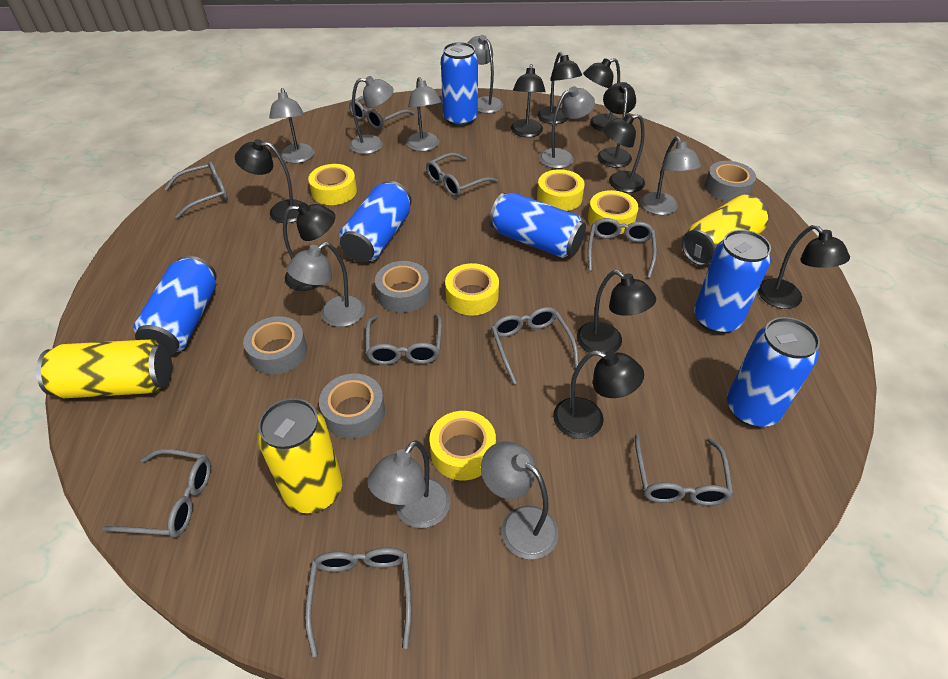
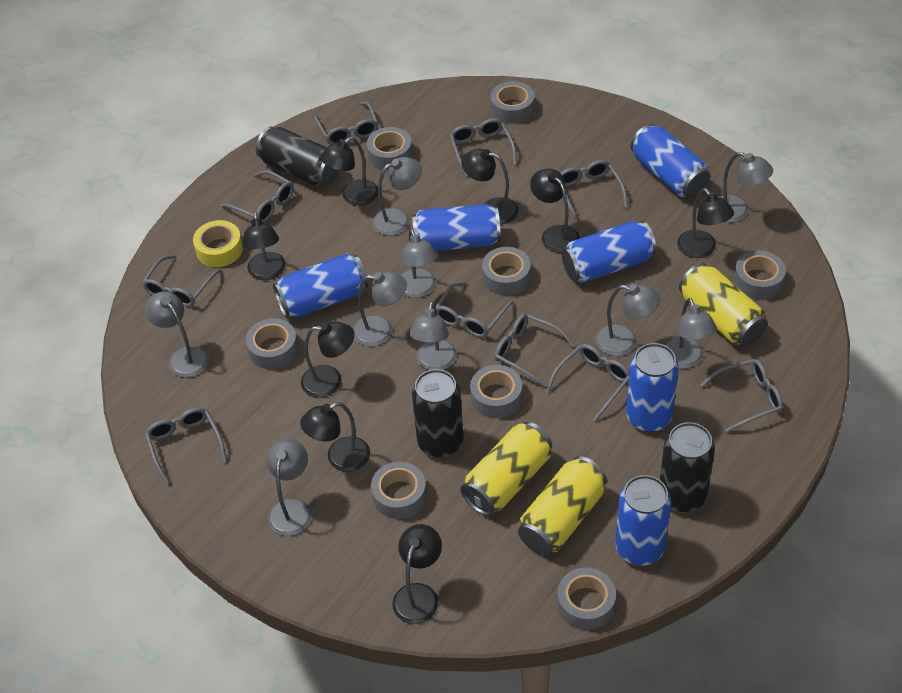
black can: 0 -> 3
black lamp: 10 -> 8
grey glasses: 9 -> 10
grey tape: 4 -> 8
yellow tape: 5 -> 1

